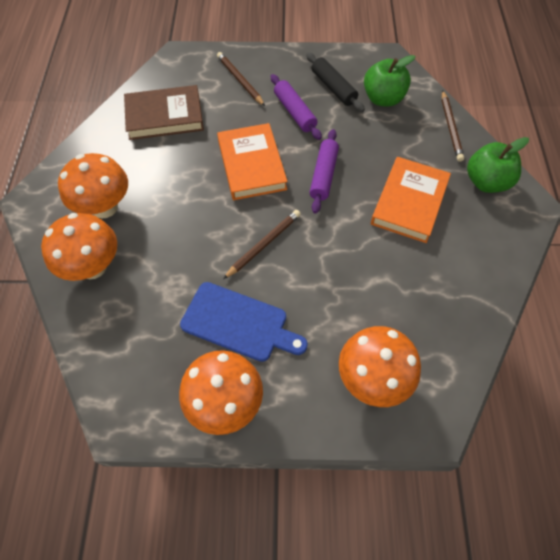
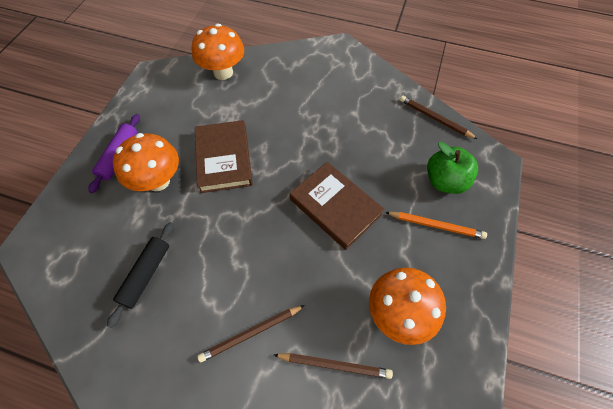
blue cutting board: 1 -> 0
brown book: 1 -> 2
green apple: 2 -> 1
orange book: 2 -> 0
orange mushroom: 4 -> 3
orange pencil: 0 -> 1
purple rolling pin: 2 -> 1

